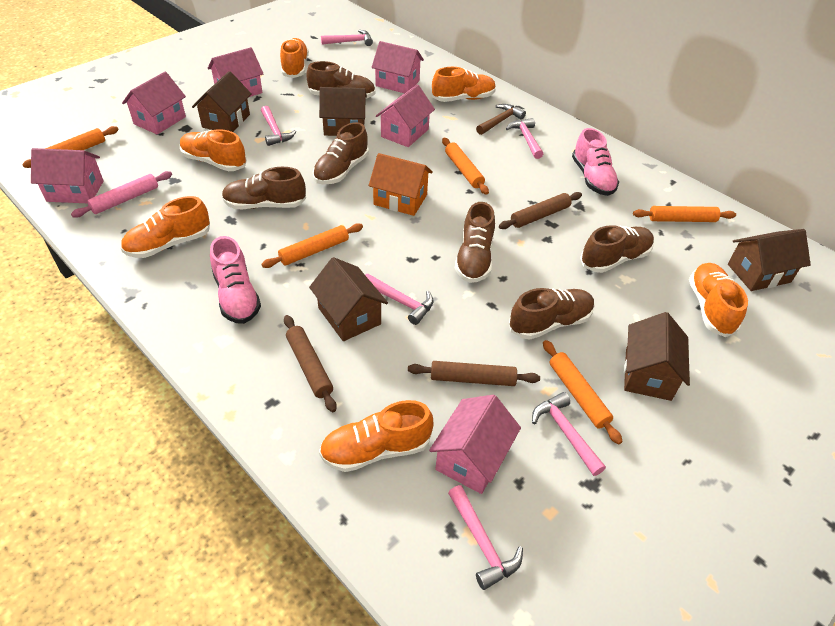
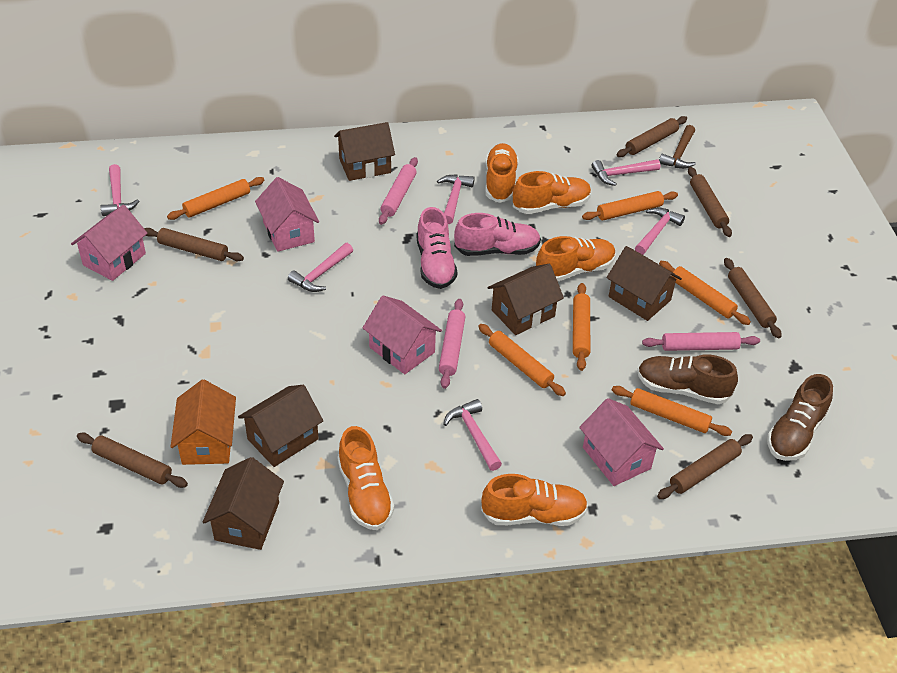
brown rolling pin: 3 -> 6
brown shoe: 6 -> 2
orange rolling pin: 5 -> 6
orange shoe: 6 -> 5
pink house: 6 -> 4
pink rolling pin: 1 -> 3

